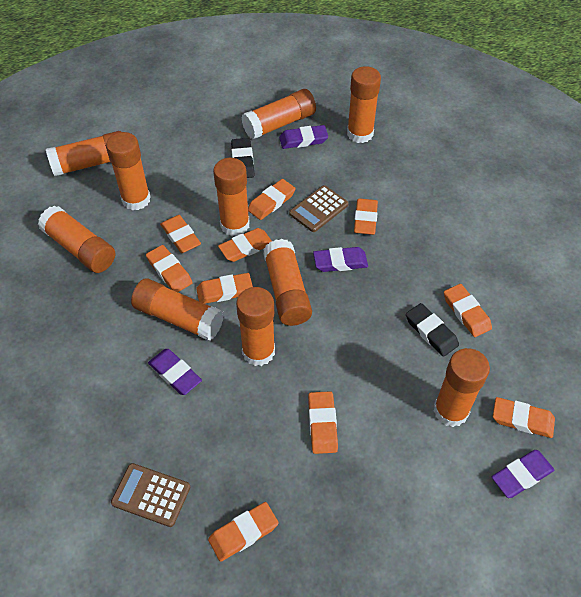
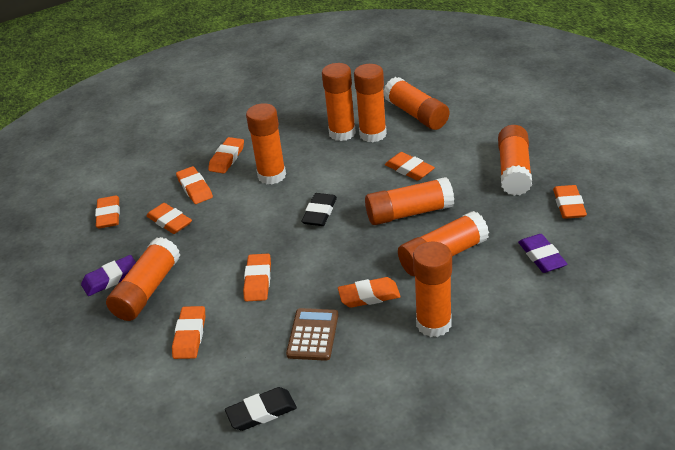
brown calculator: 2 -> 1
orange eraser: 10 -> 9
orange glue stick: 10 -> 9
purple eraser: 4 -> 2

